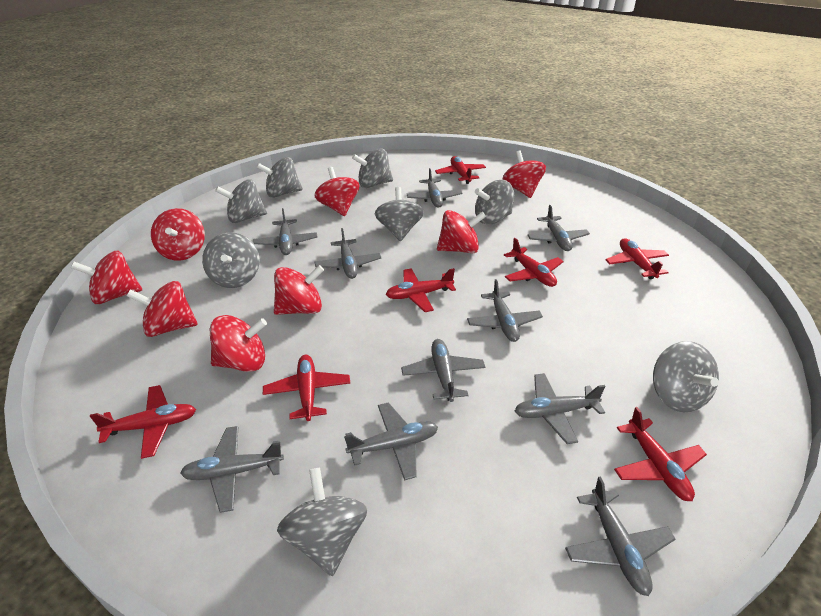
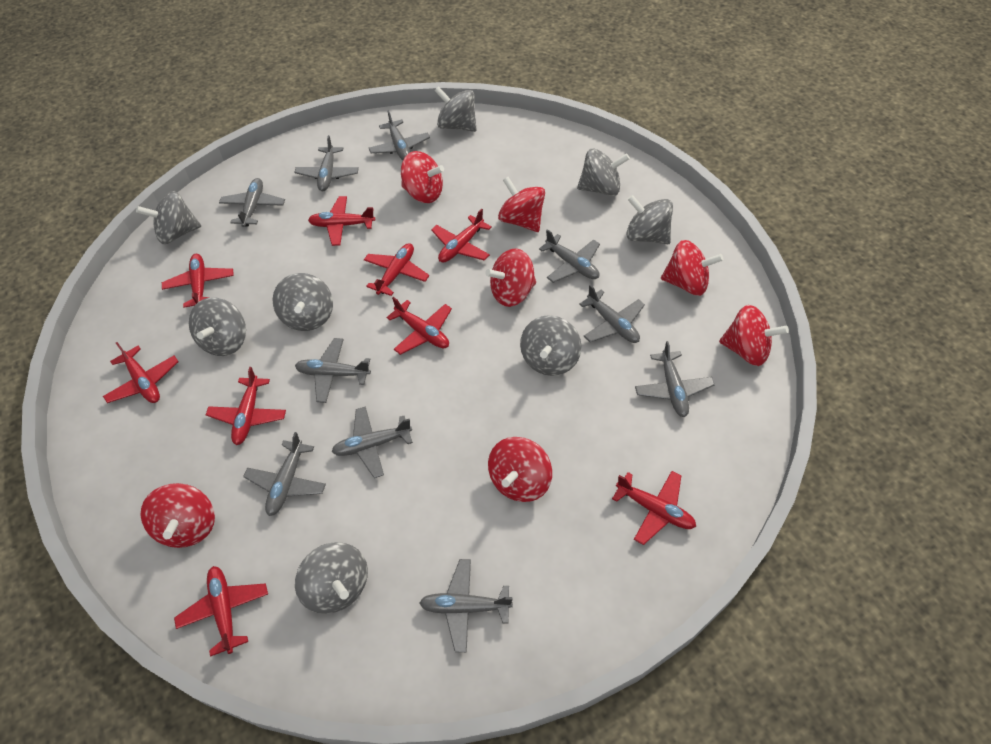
red plane: 7 -> 9
red spinning top: 8 -> 7

